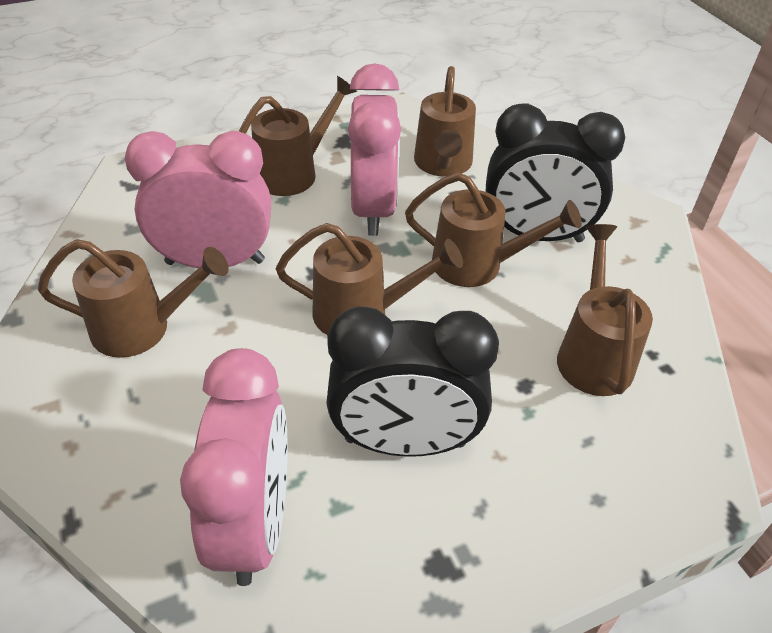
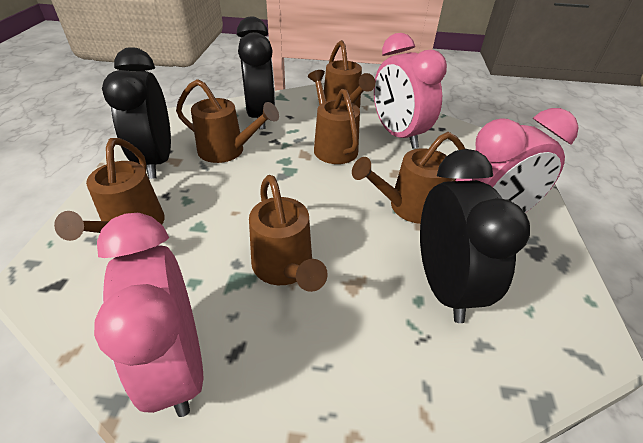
black clock: 2 -> 3

